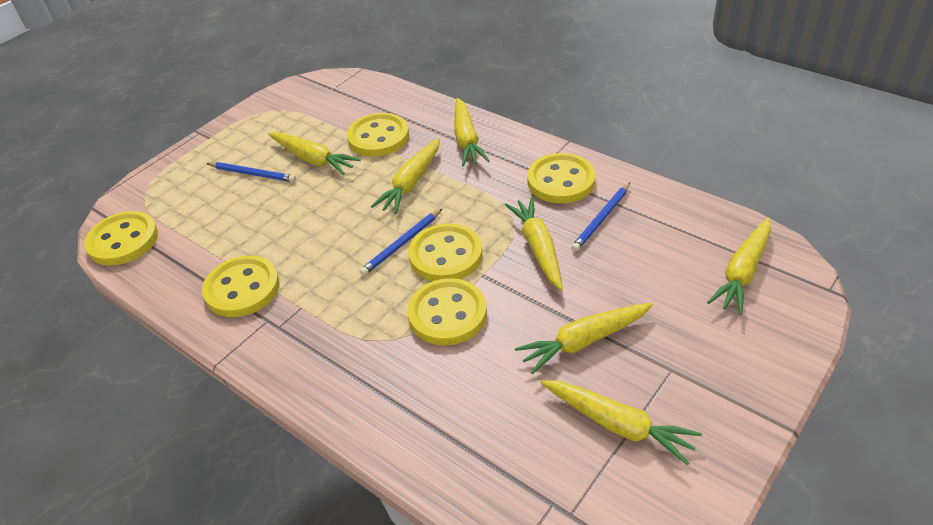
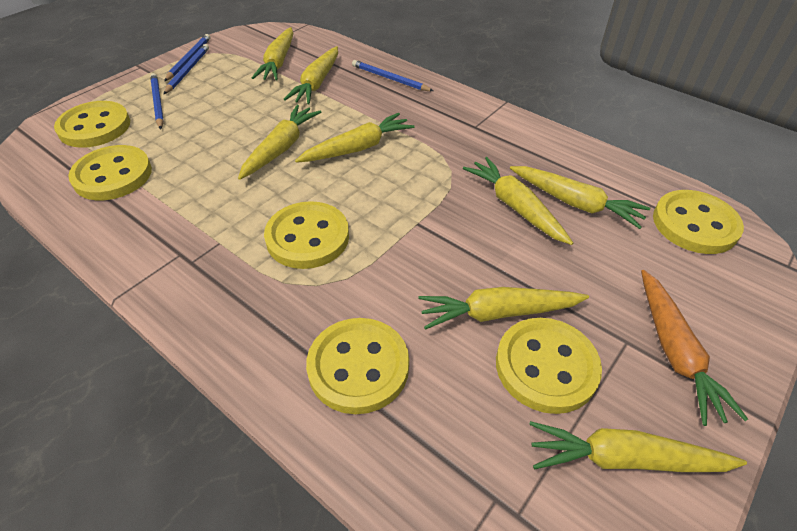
blue pencil: 3 -> 4
orange carrot: 0 -> 1
yellow carrot: 7 -> 8

